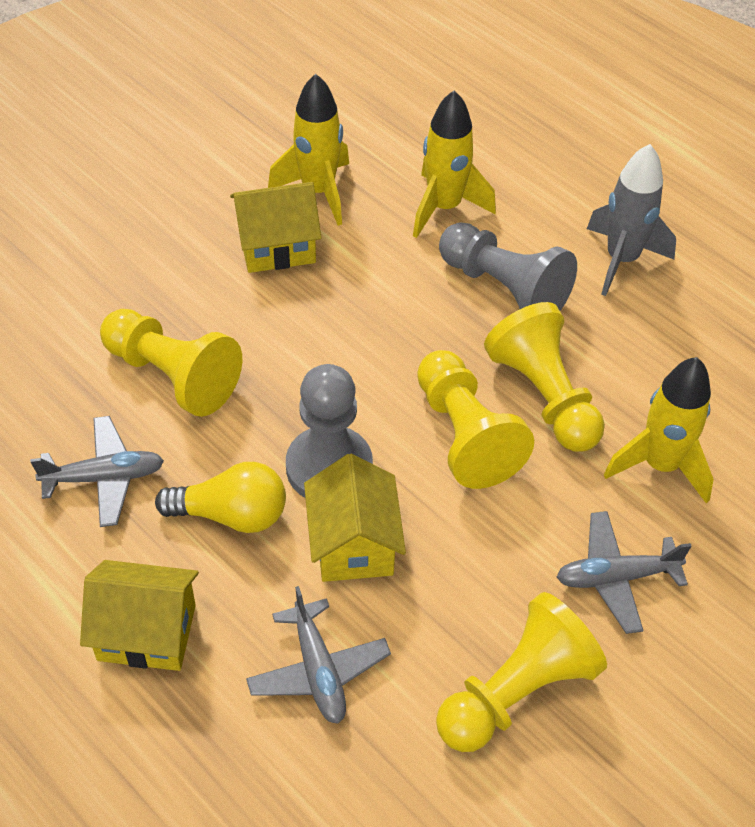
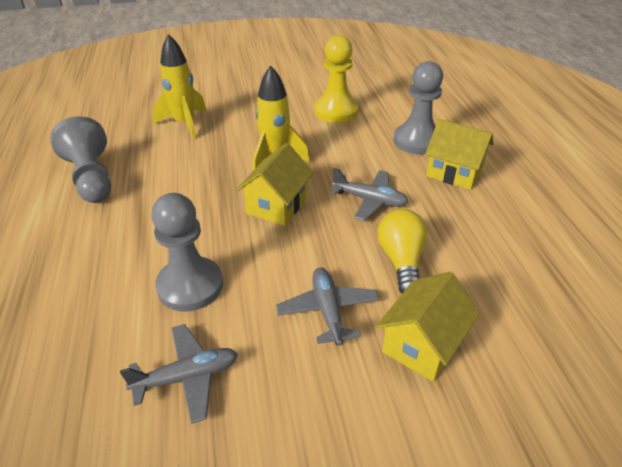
grey pawn: 2 -> 3
grey rocket: 1 -> 0
yellow pawn: 4 -> 1
yellow rocket: 3 -> 2

